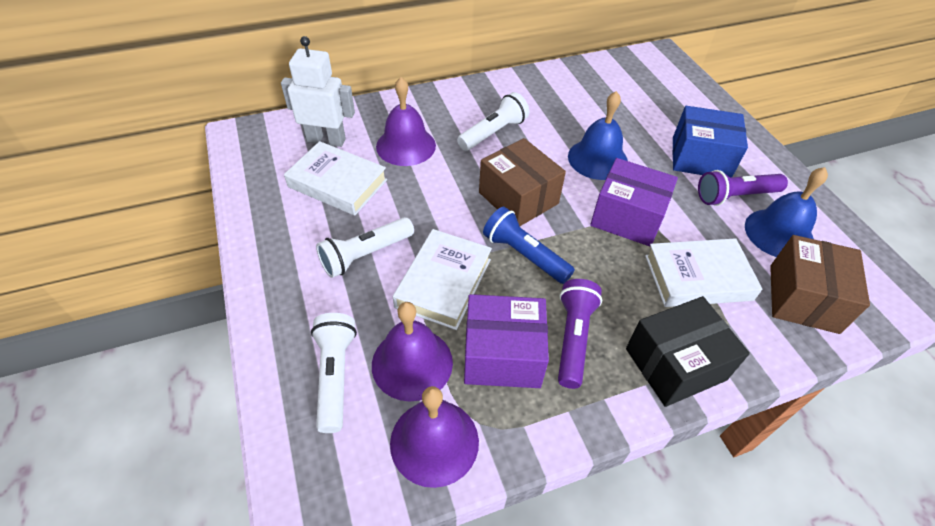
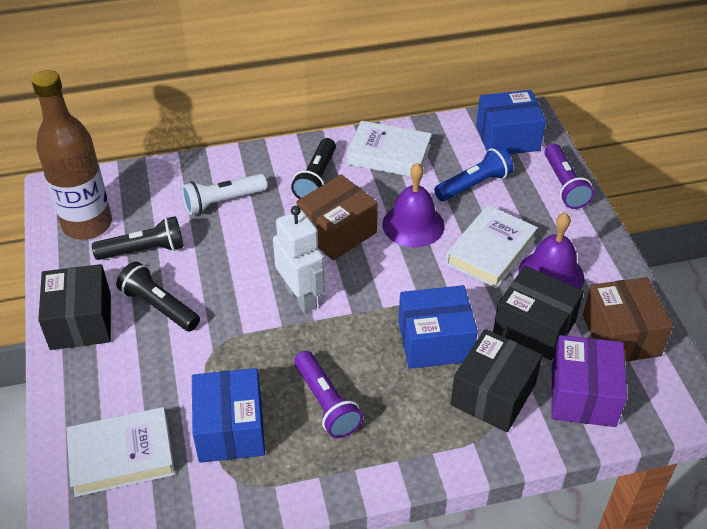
black box: 1 -> 3
black flashlight: 0 -> 3
blue bell: 2 -> 0
blue box: 1 -> 3
brown bottle: 0 -> 1
purple bell: 3 -> 2
purple box: 2 -> 1
white flashlight: 3 -> 1

